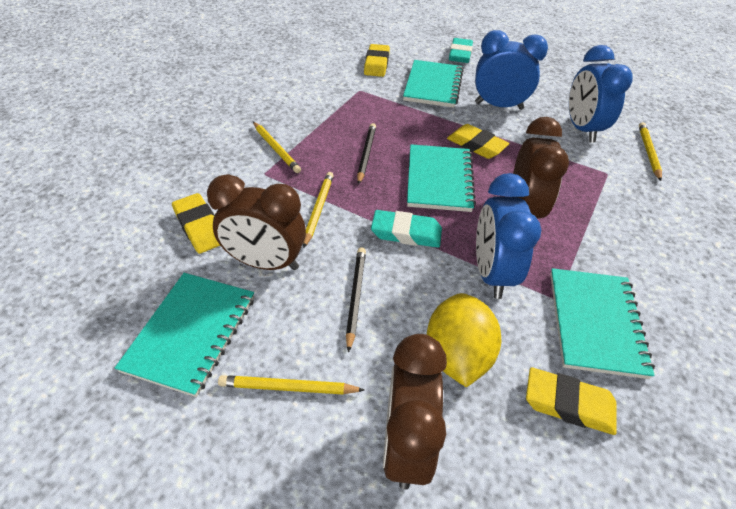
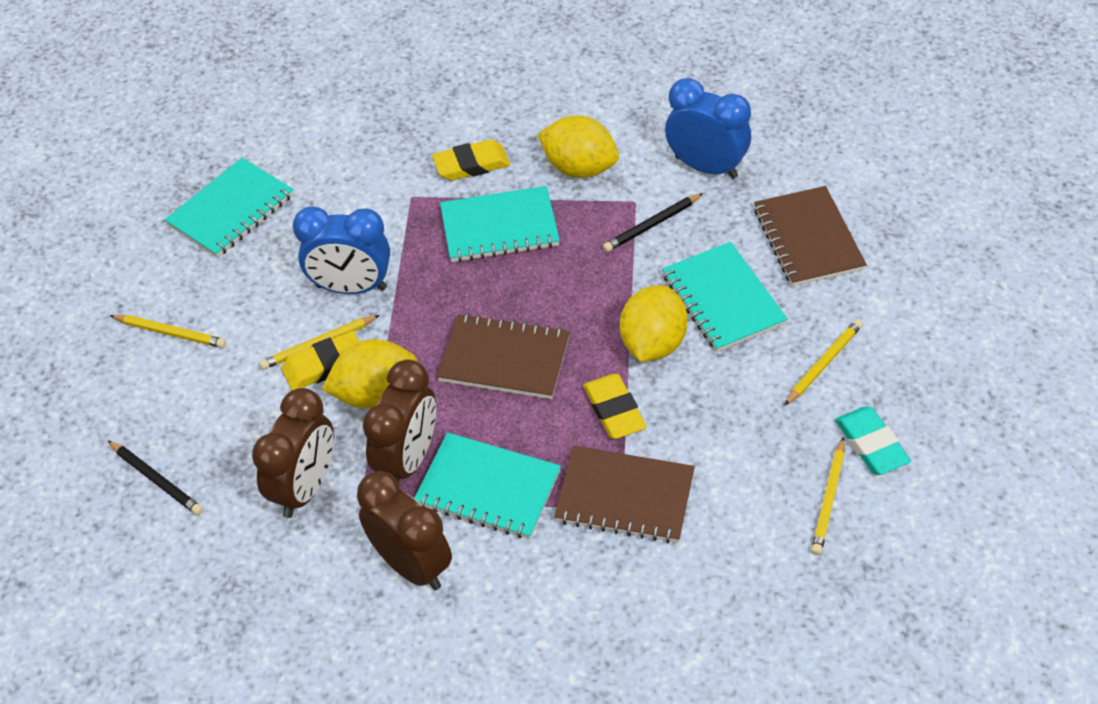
blue clock: 3 -> 2
brown notebook: 0 -> 3
turquoise eraser: 2 -> 1
yellow eraser: 4 -> 3
yellow lemon: 1 -> 3

